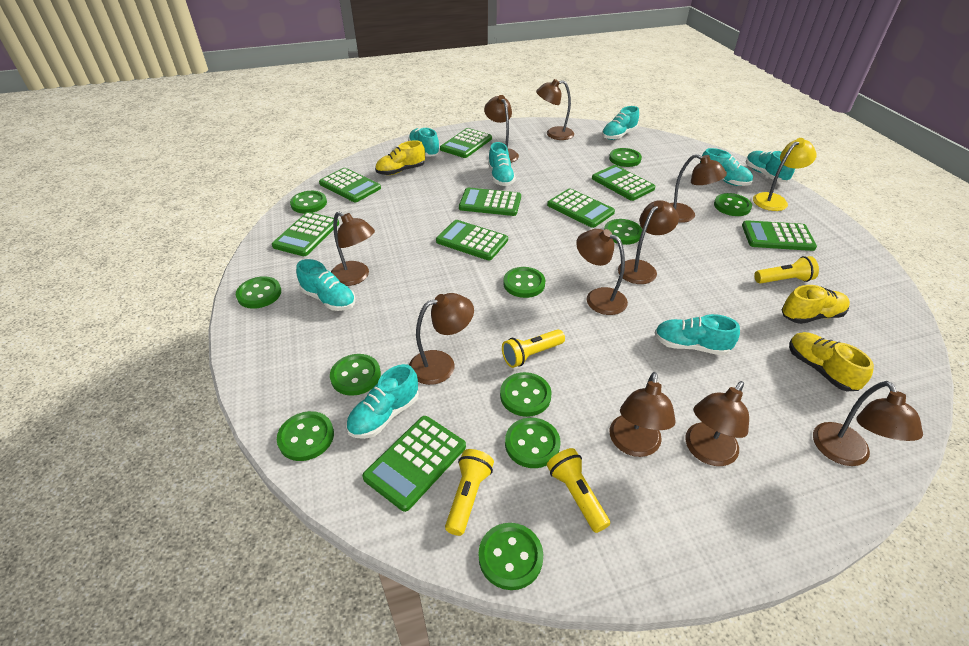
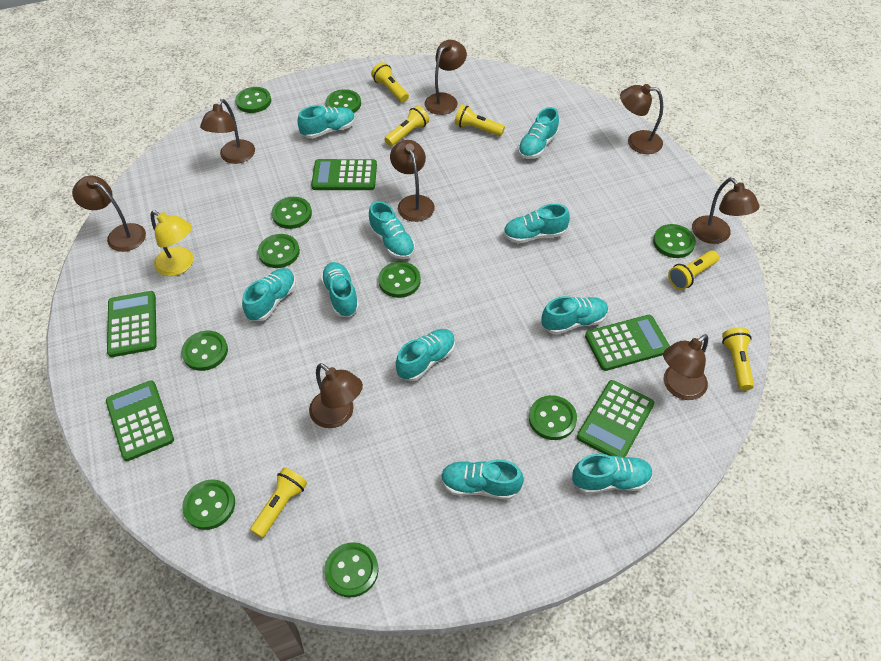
brown lamp: 10 -> 8
green button: 11 -> 10
green calculator: 9 -> 5
turquoise shoe: 8 -> 10
yellow flashlight: 4 -> 6
yellow shoe: 3 -> 0

